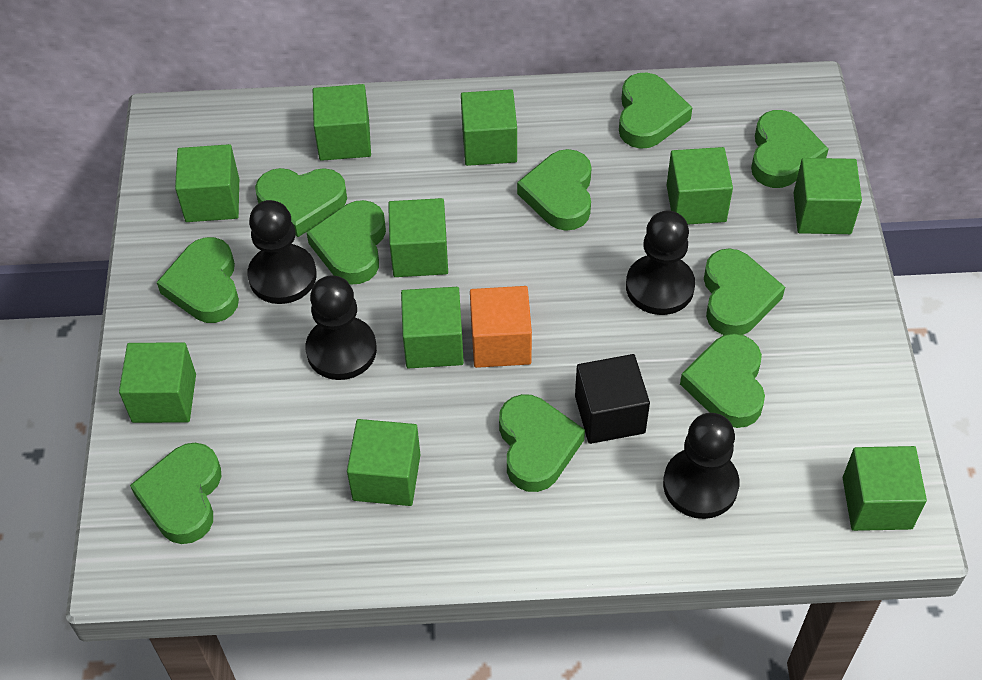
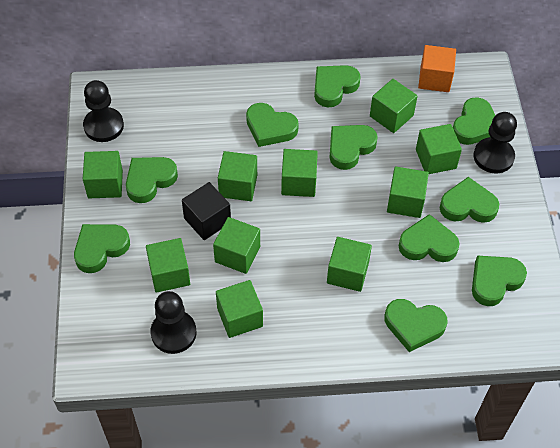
black pawn: 4 -> 3

